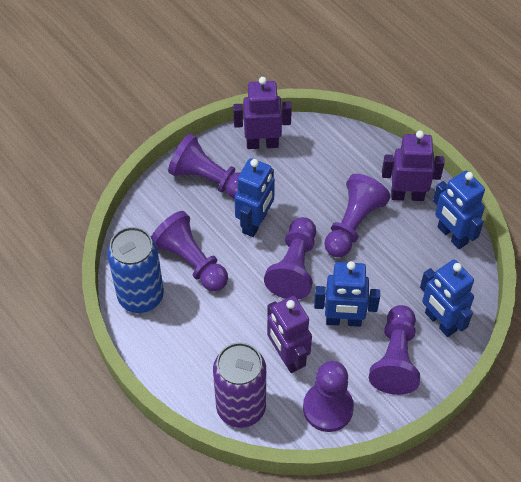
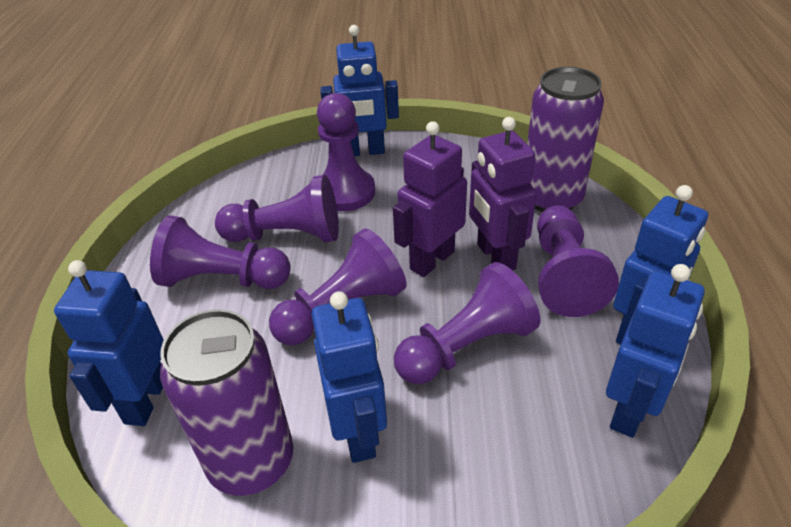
blue can: 1 -> 0
blue robot: 4 -> 5
purple can: 1 -> 2
purple robot: 3 -> 2

